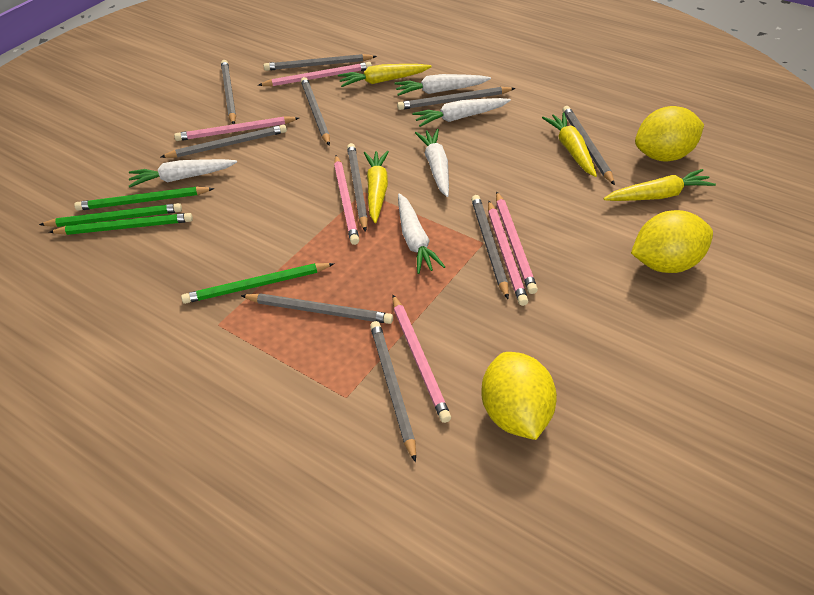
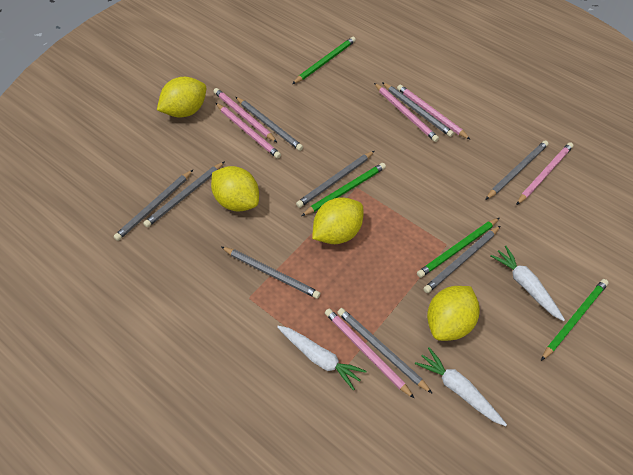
grey pencil: 10 -> 9
white carrot: 5 -> 3
yellow carrot: 4 -> 0
yellow lemon: 3 -> 4

